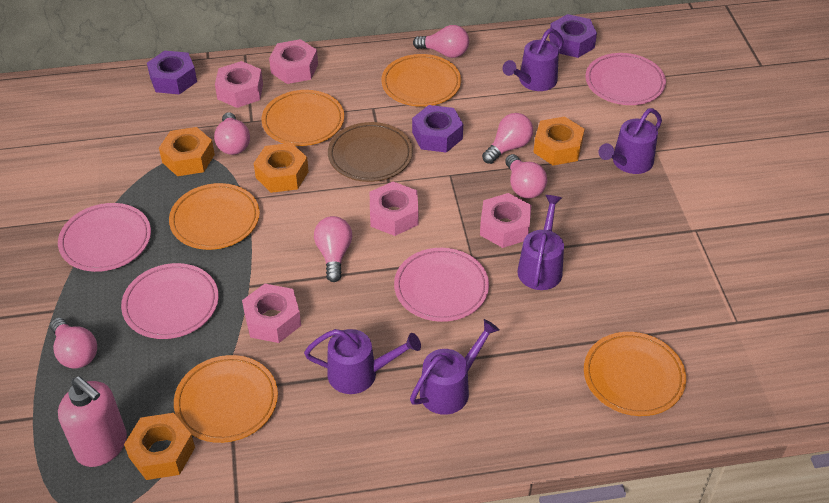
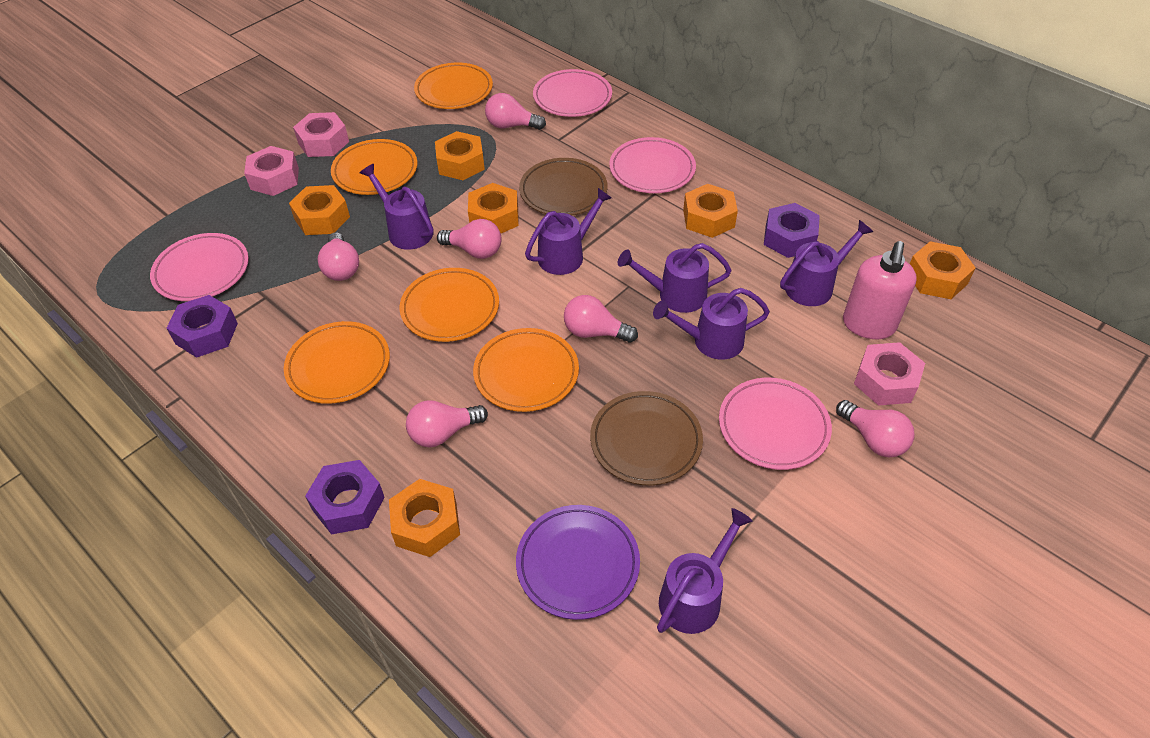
brown plate: 1 -> 2
orange nut: 4 -> 6
pink nut: 5 -> 3
purple plate: 0 -> 1
purple watering can: 5 -> 6

